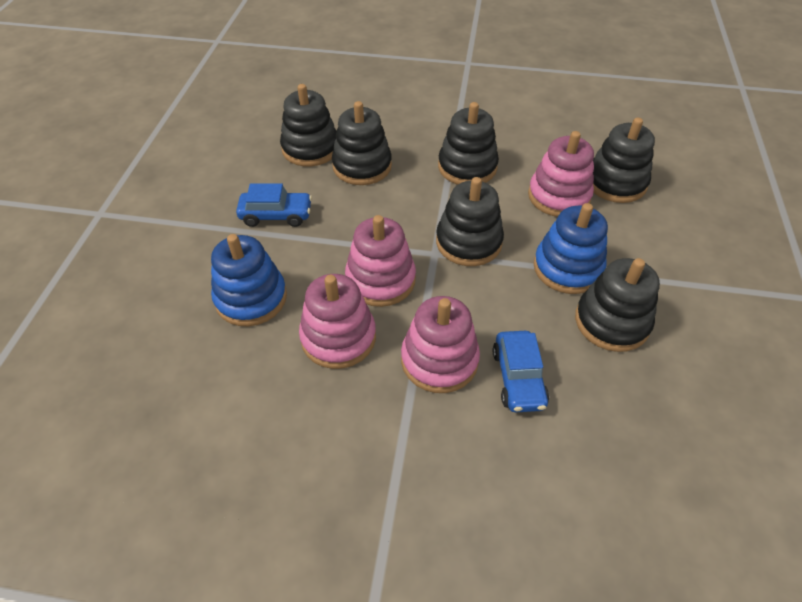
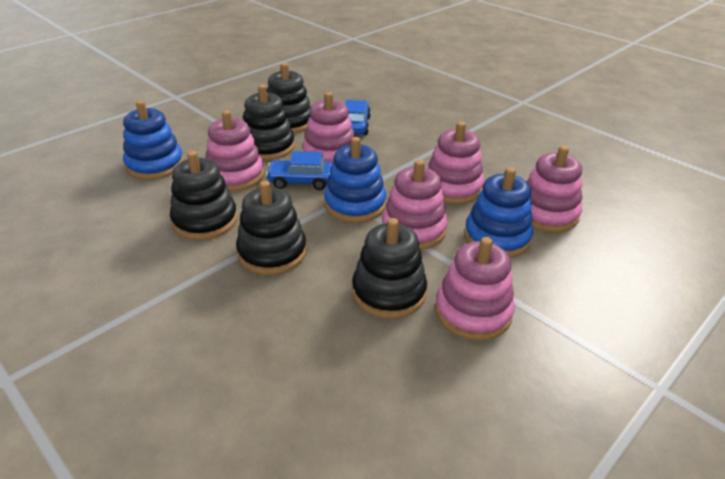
black stacking toy: 6 -> 5
blue stacking toy: 2 -> 3
pink stacking toy: 4 -> 6

